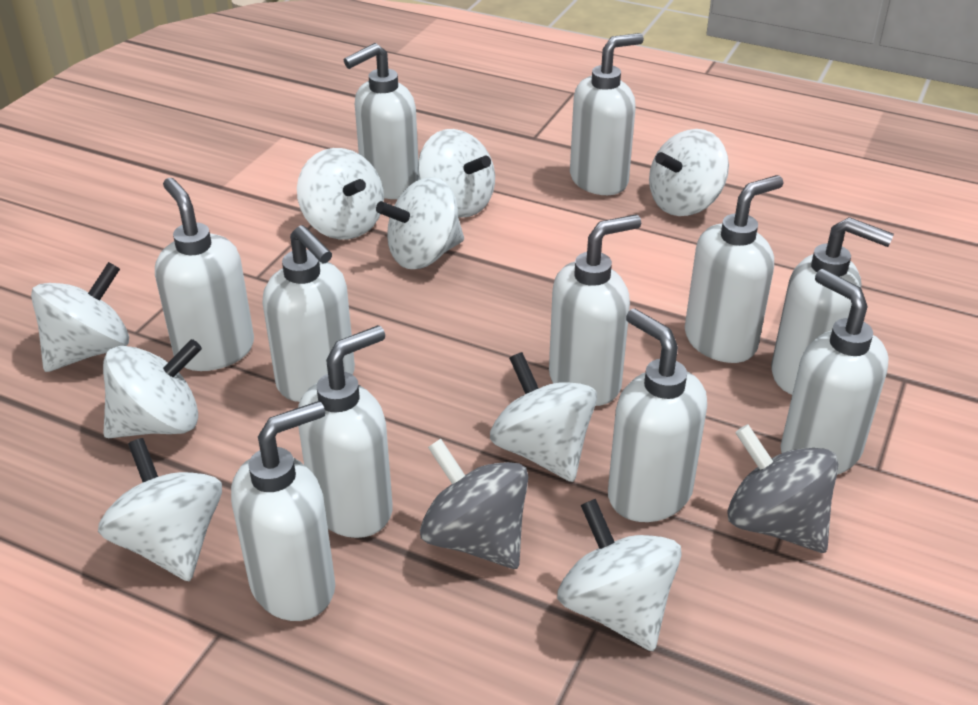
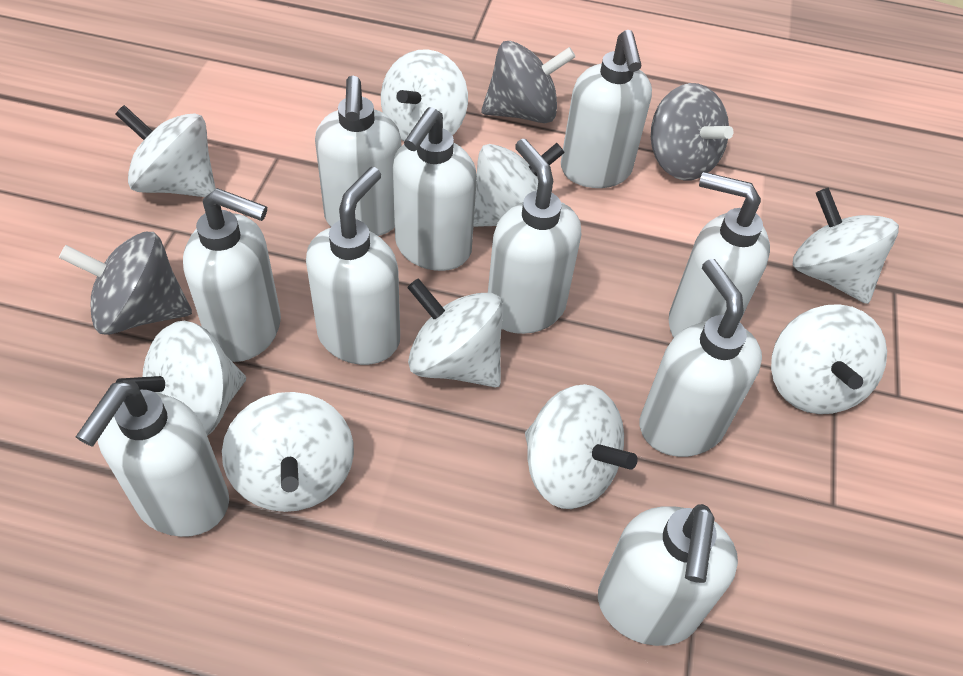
grey spinning top: 2 -> 3
white soap dispenser: 11 -> 10

